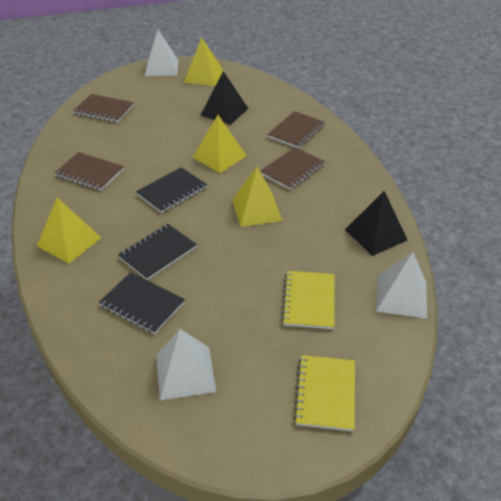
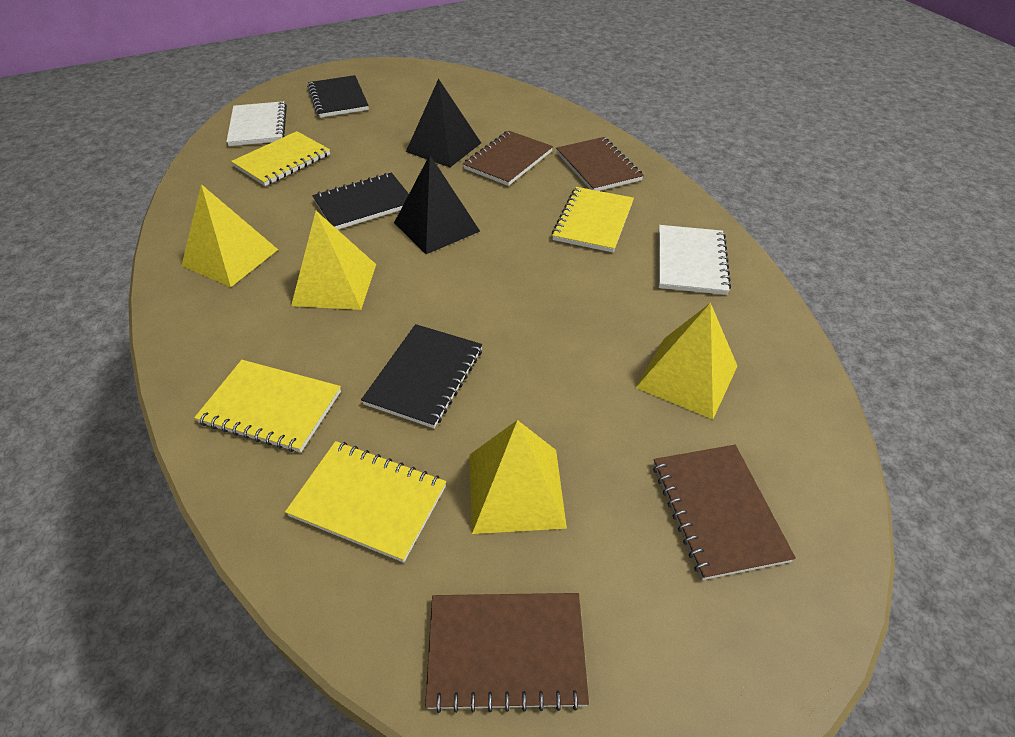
white notebook: 0 -> 2
white pyramid: 3 -> 0
yellow notebook: 2 -> 4

